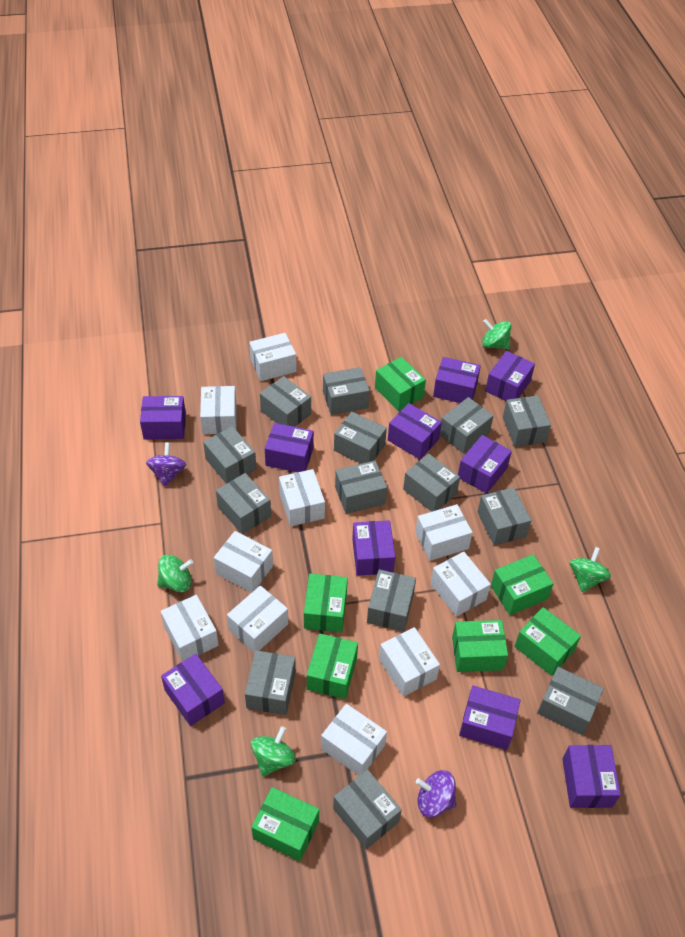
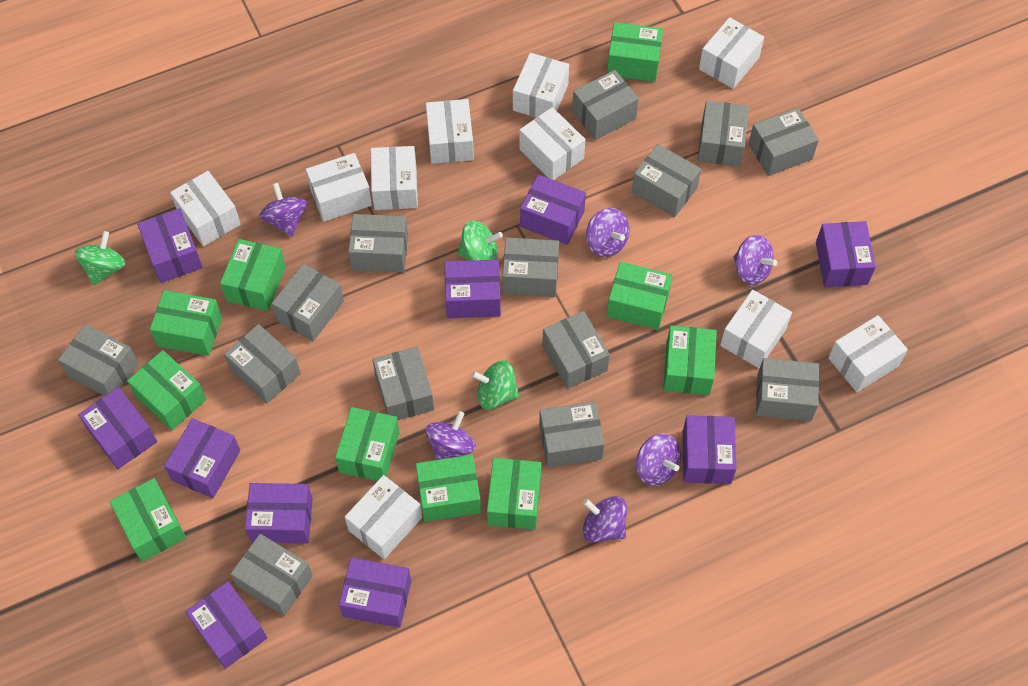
green box: 7 -> 10
green spinning top: 4 -> 3
purple spinning top: 2 -> 6

